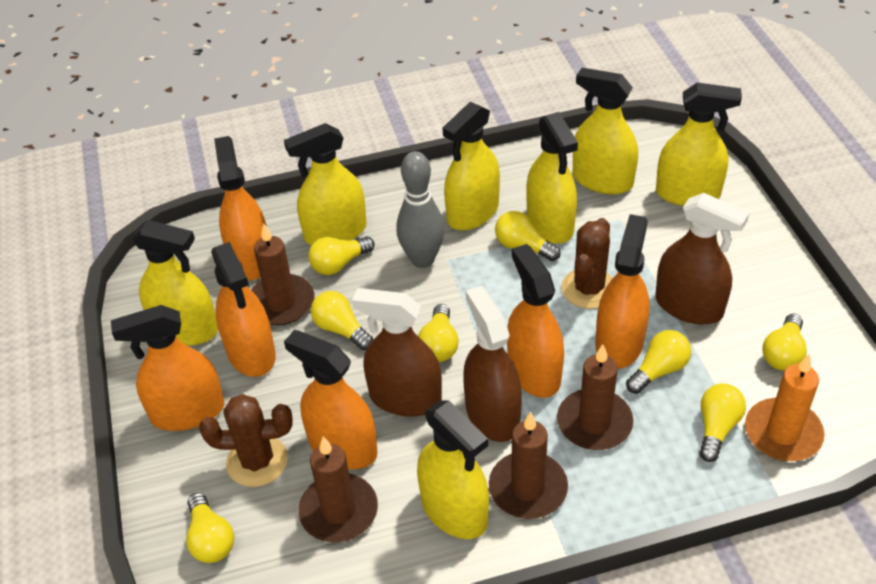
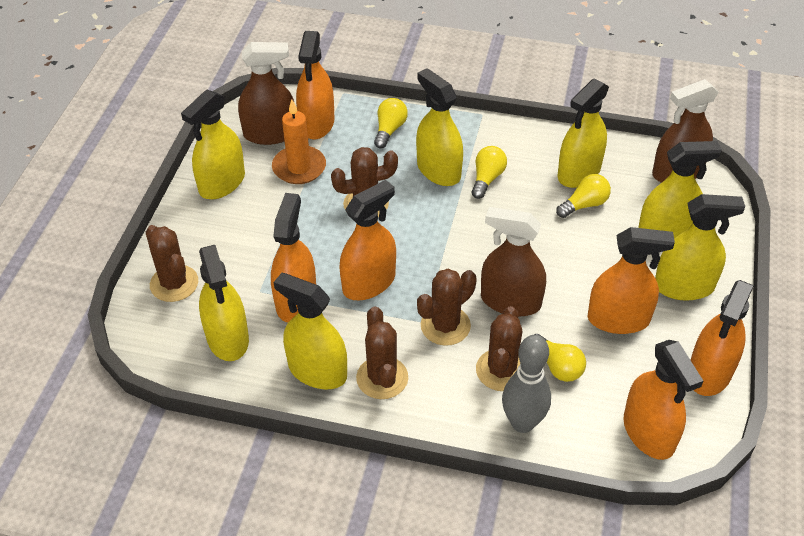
brown cactus: 2 -> 5
brown candle: 4 -> 0
yellow light bulb: 8 -> 4

